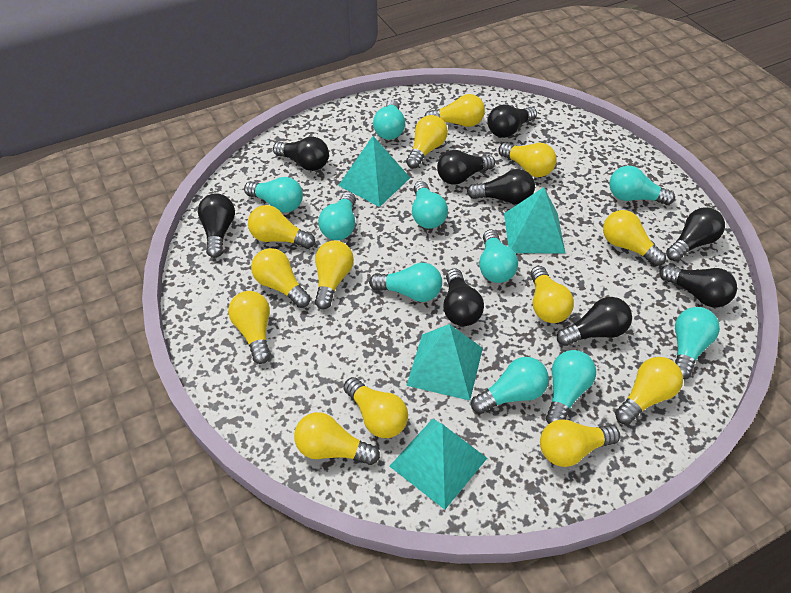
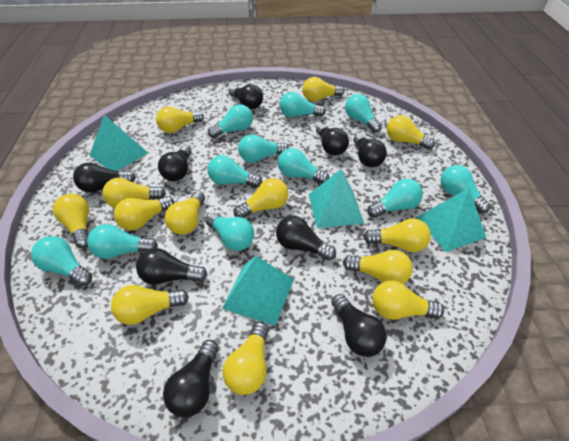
turquoise light bulb: 10 -> 11

